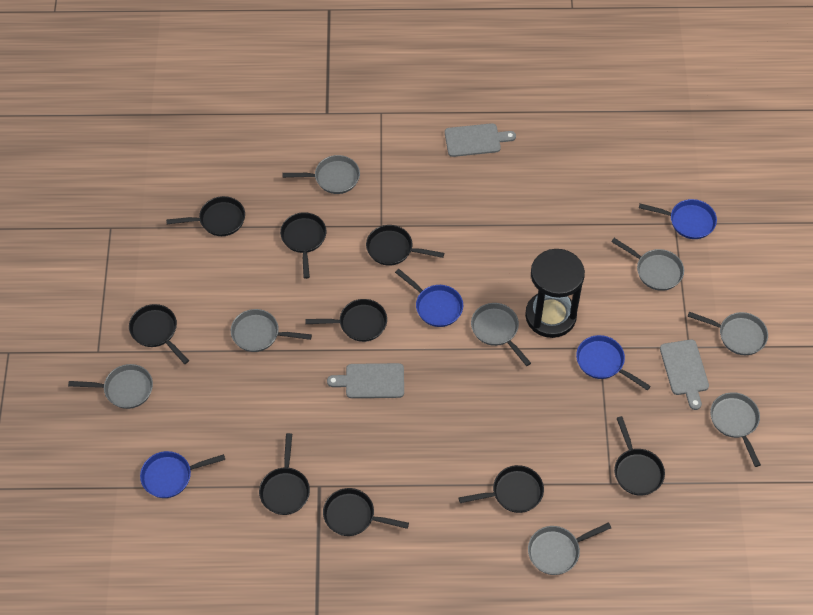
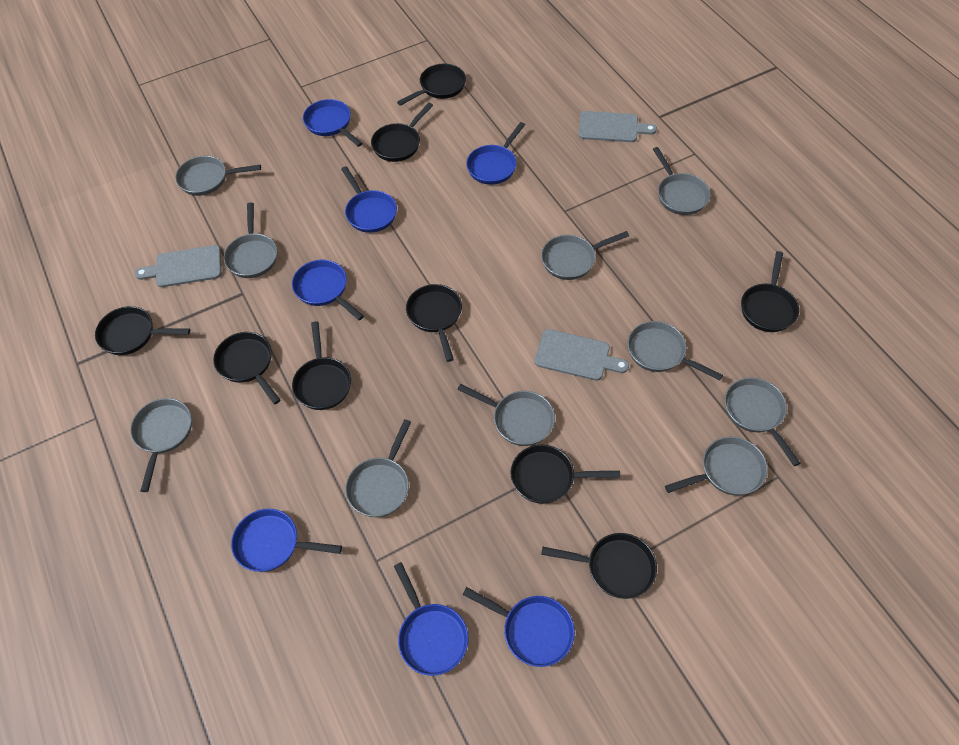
black hourglass: 1 -> 0
blue pan: 4 -> 7
grey pan: 8 -> 10

